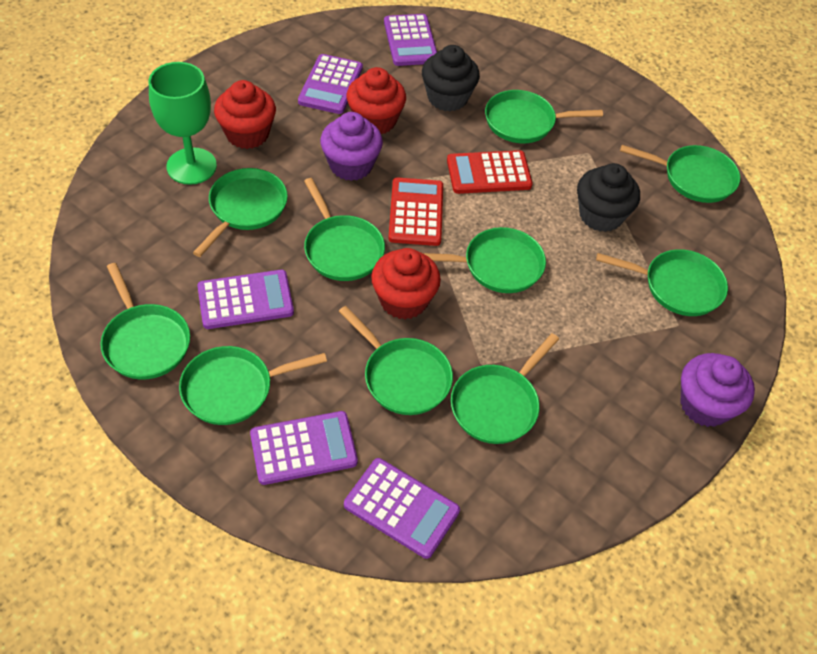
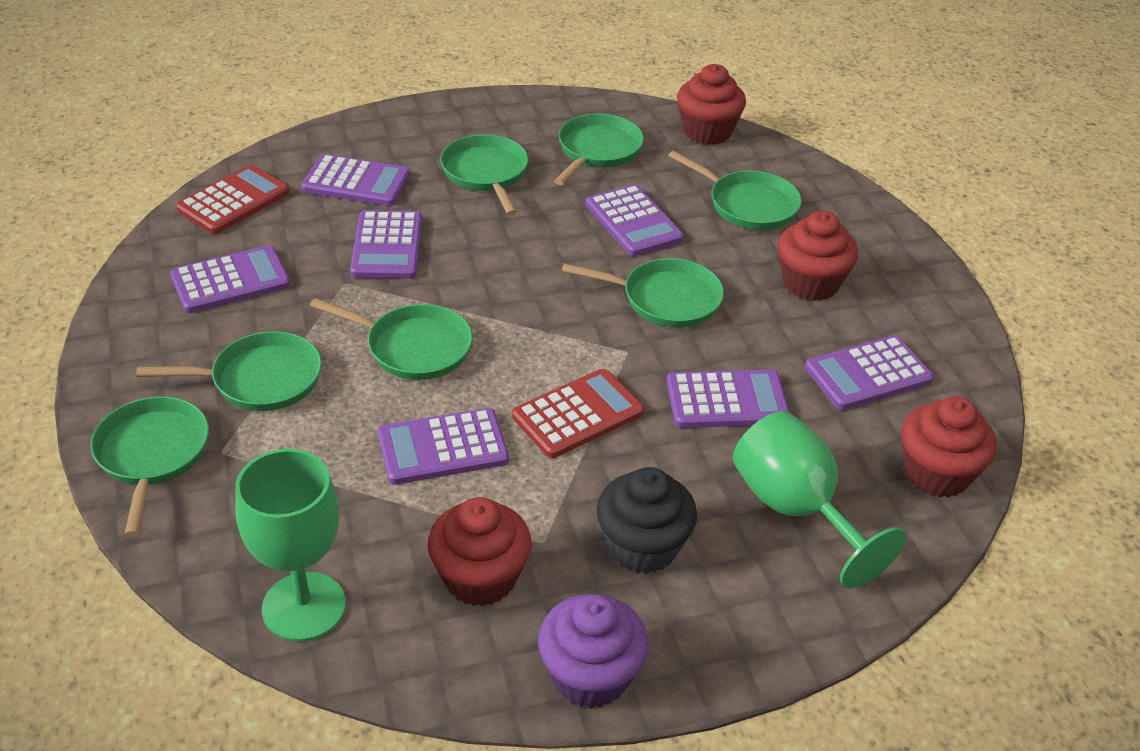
black cupcake: 2 -> 1
green goblet: 1 -> 2
green pan: 10 -> 7
purple calculator: 5 -> 7
purple cupcake: 2 -> 1
red cupcake: 3 -> 4

